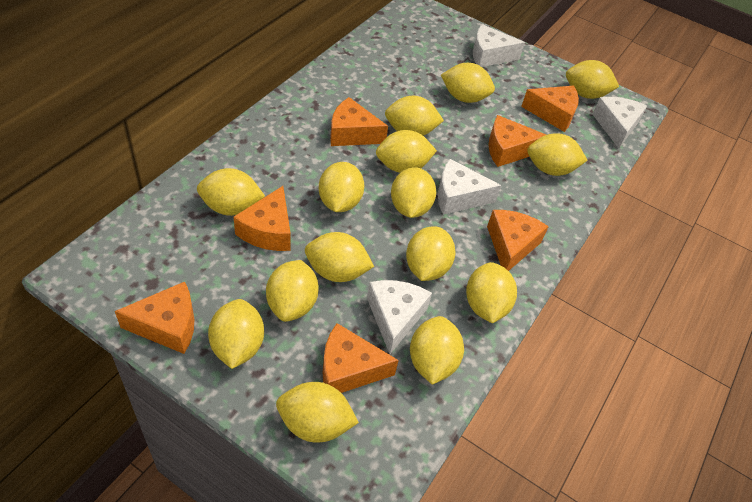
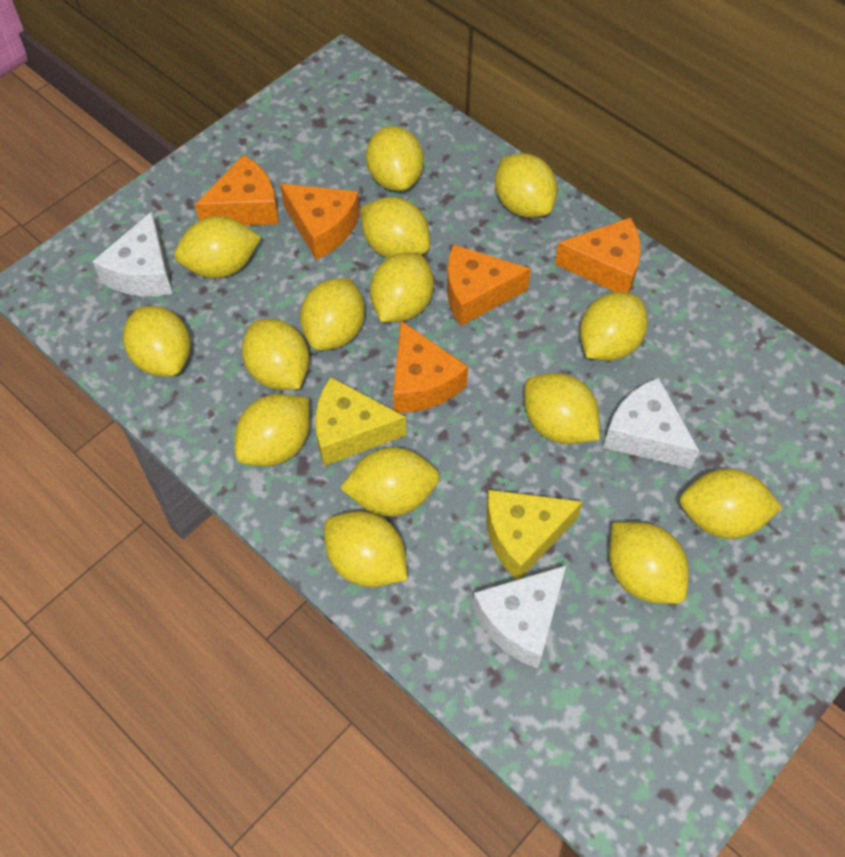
orange cheese: 7 -> 5
white cheese: 4 -> 3
yellow cheese: 0 -> 2

